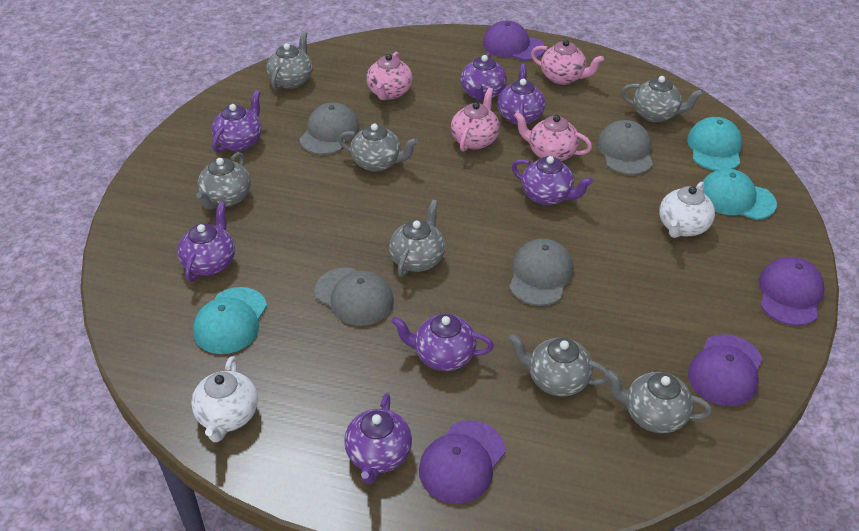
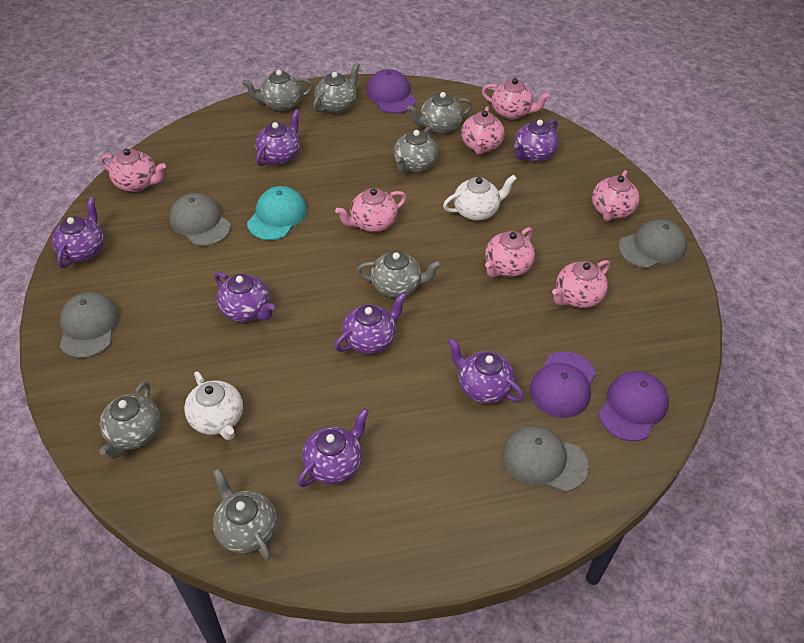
pink teapot: 4 -> 7
purple cap: 4 -> 3
turquoise cap: 3 -> 1

